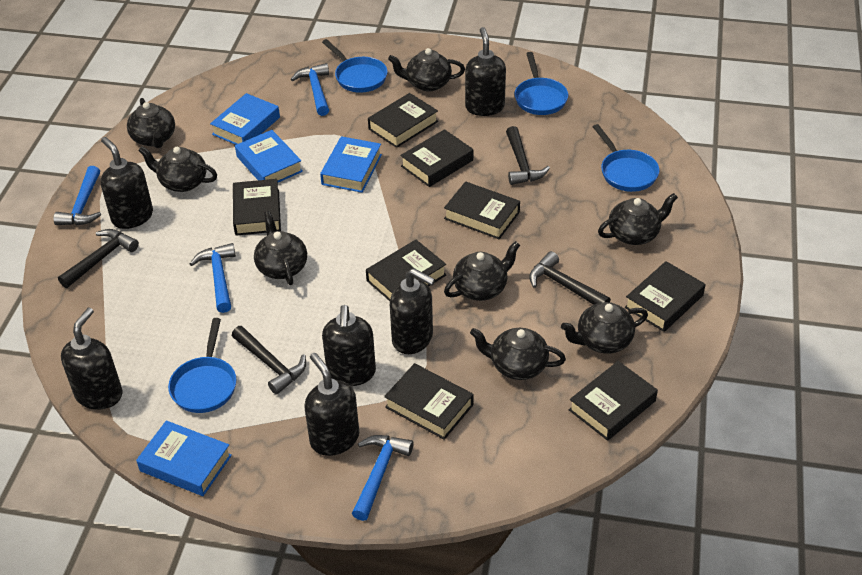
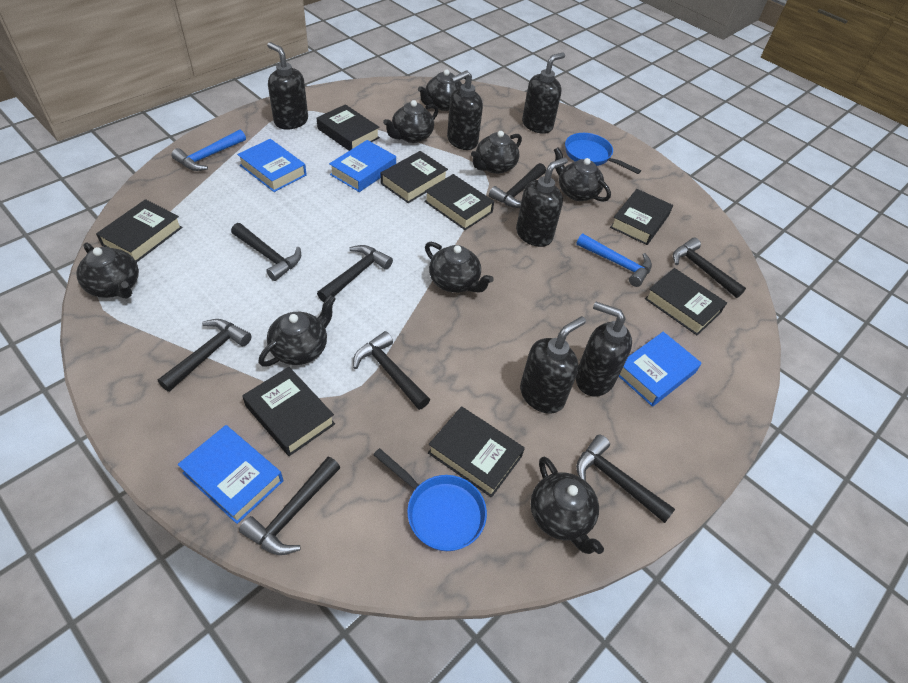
black hammer: 4 -> 8
blue hammer: 4 -> 2
blue pan: 4 -> 2

